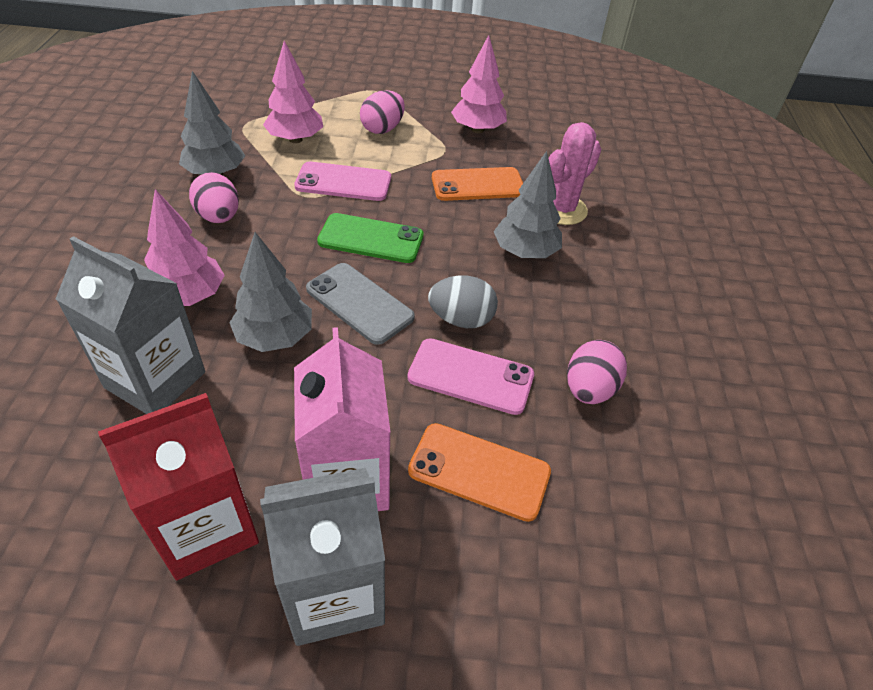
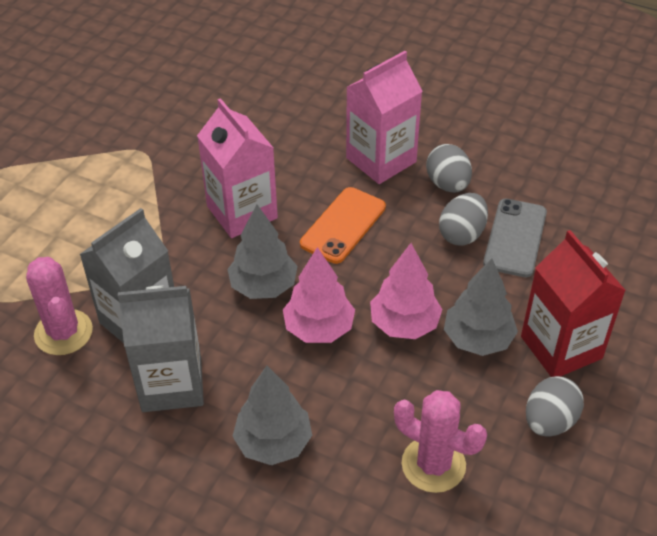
green phone: 1 -> 0
grey egg: 1 -> 3
orange phone: 2 -> 1
pink cactus: 1 -> 2
pink carton: 1 -> 2
pink egg: 3 -> 0
pink phone: 2 -> 0
pink tree: 3 -> 2

